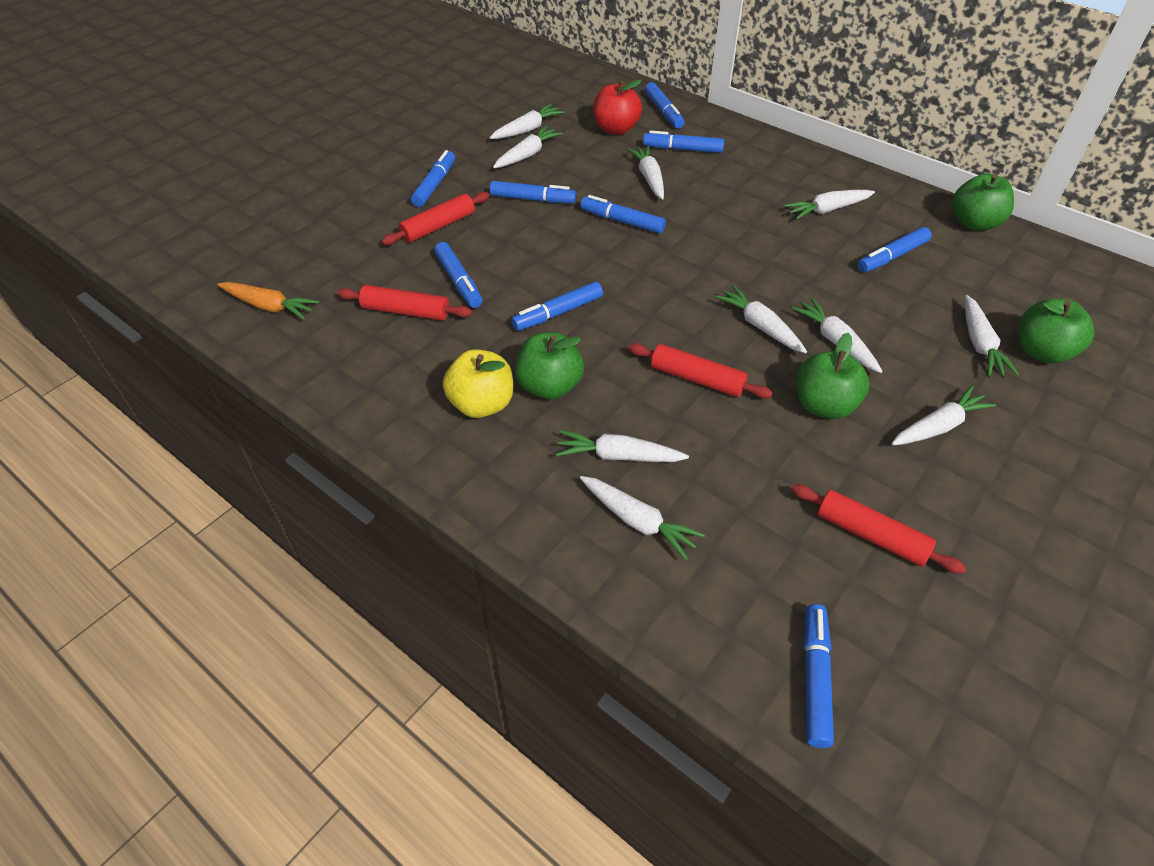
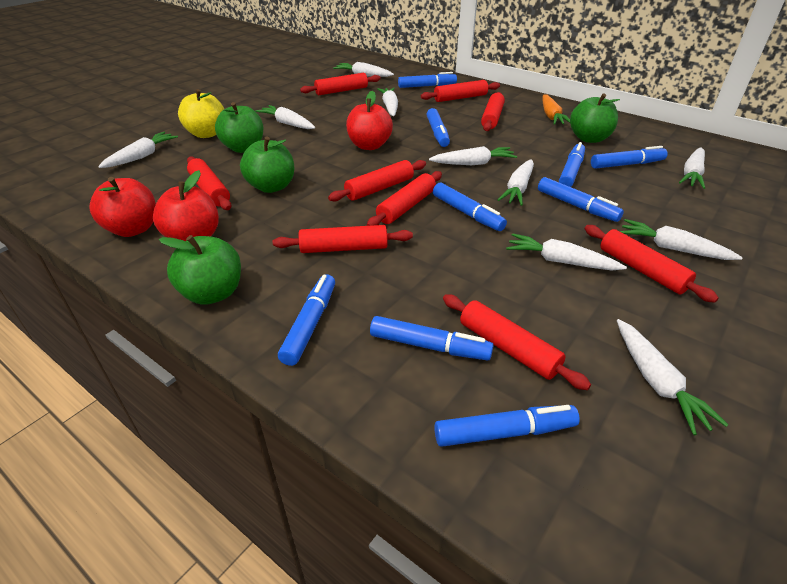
red apple: 1 -> 3
red rolling pin: 4 -> 9

